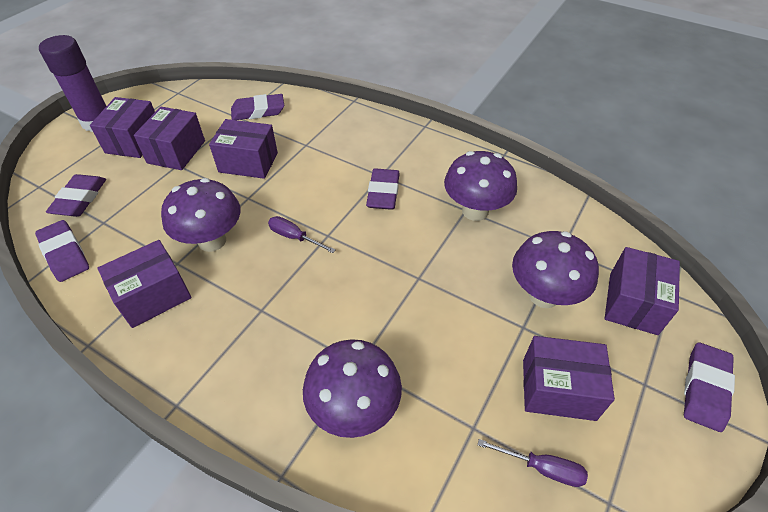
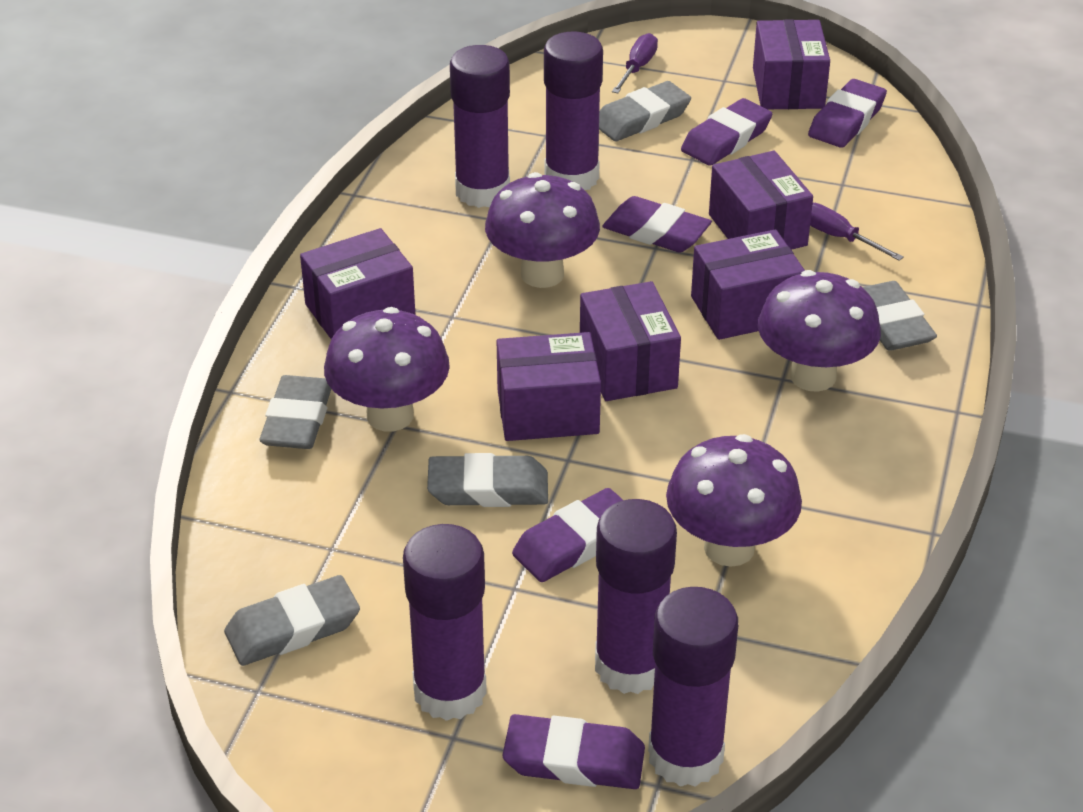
grey eraser: 0 -> 5
purple glue stick: 1 -> 5

